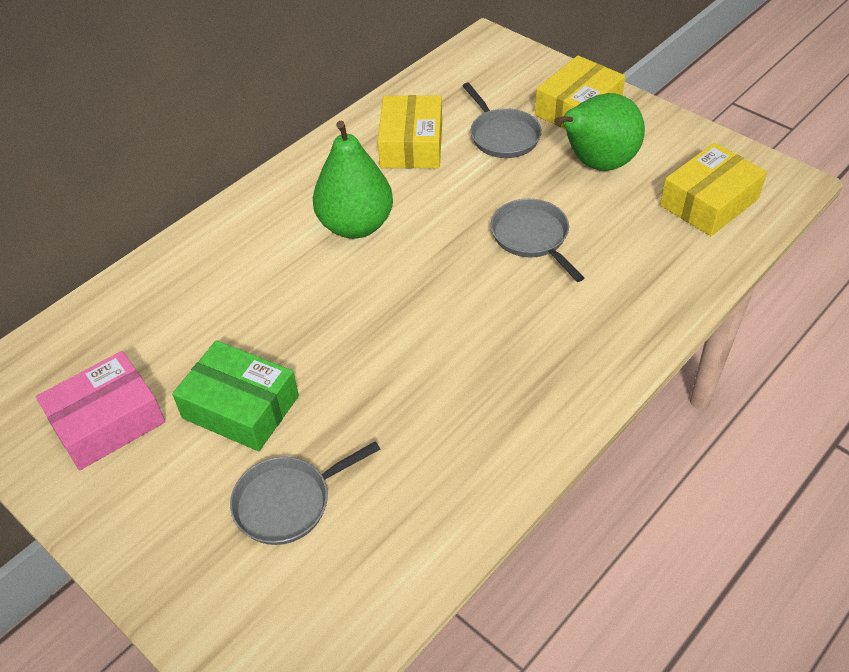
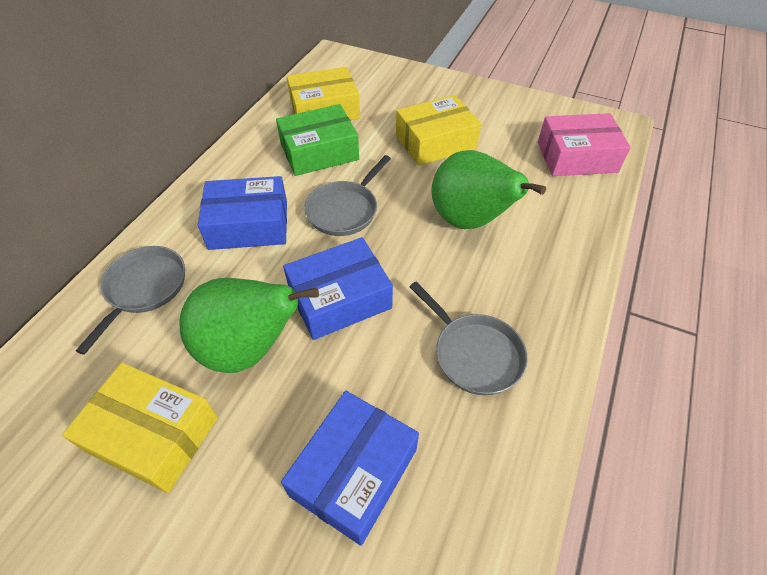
blue box: 0 -> 3

